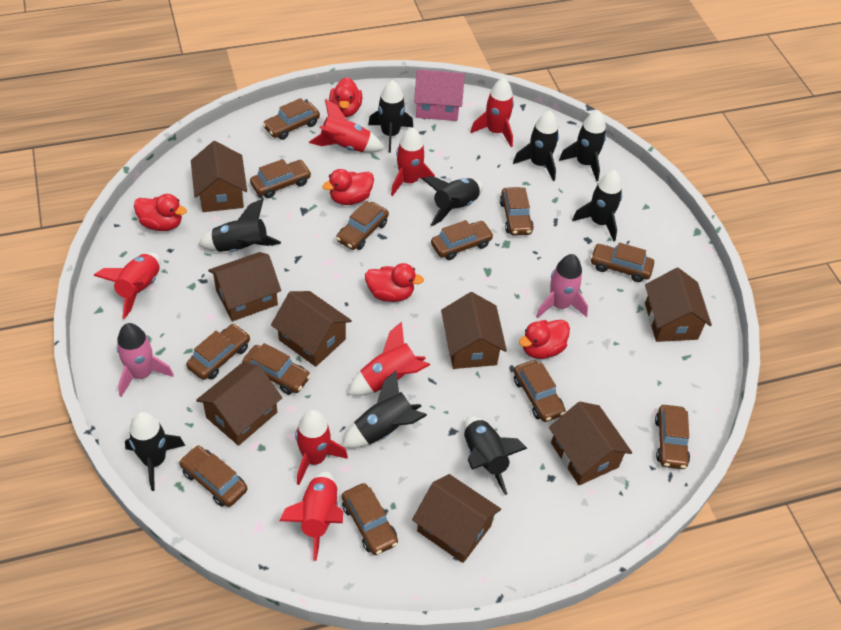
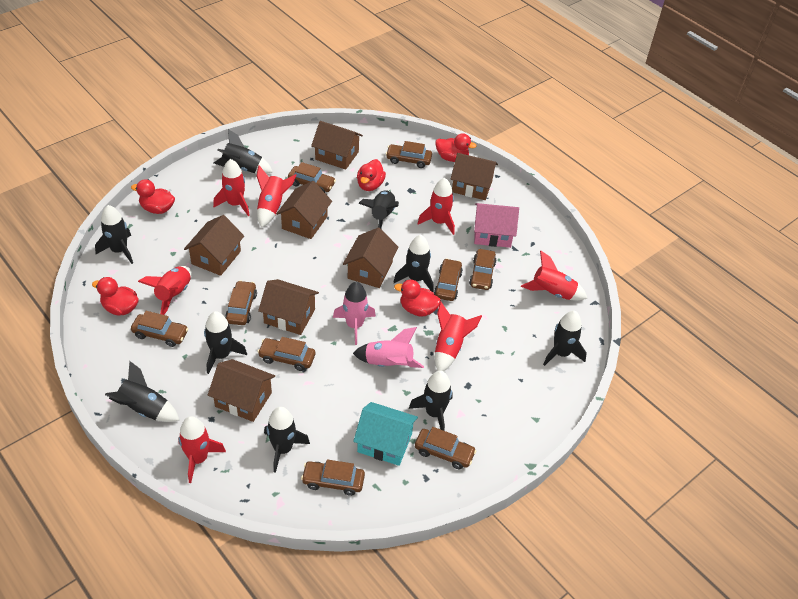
brown car: 12 -> 9
brown house: 8 -> 7
turquoise house: 0 -> 1

